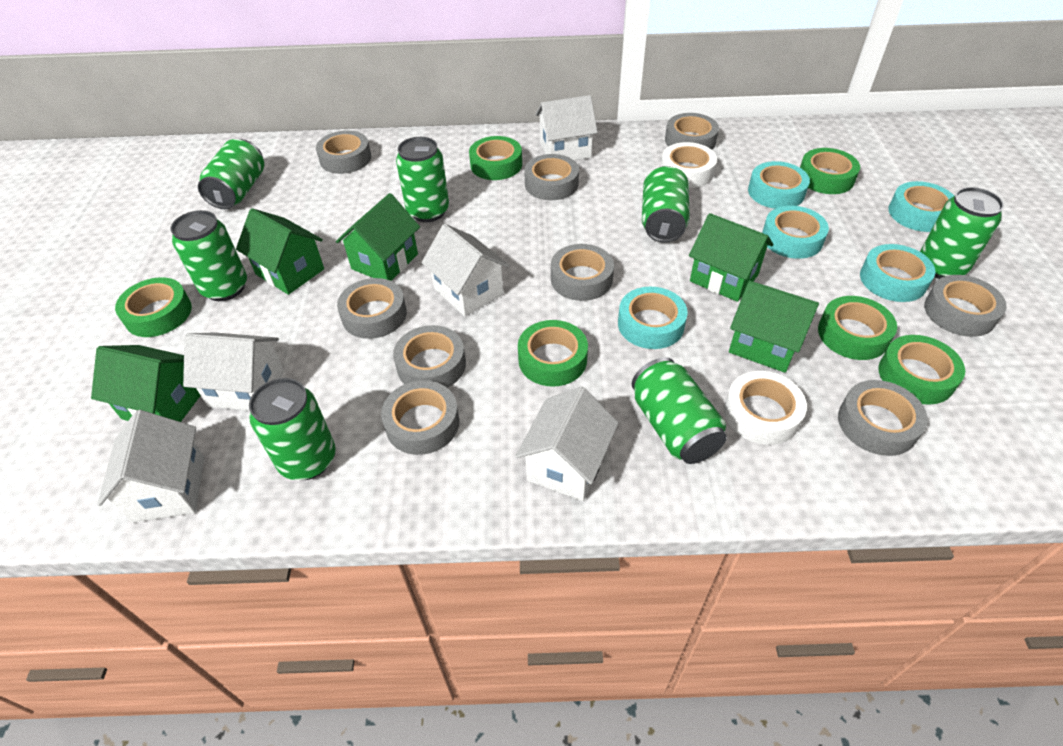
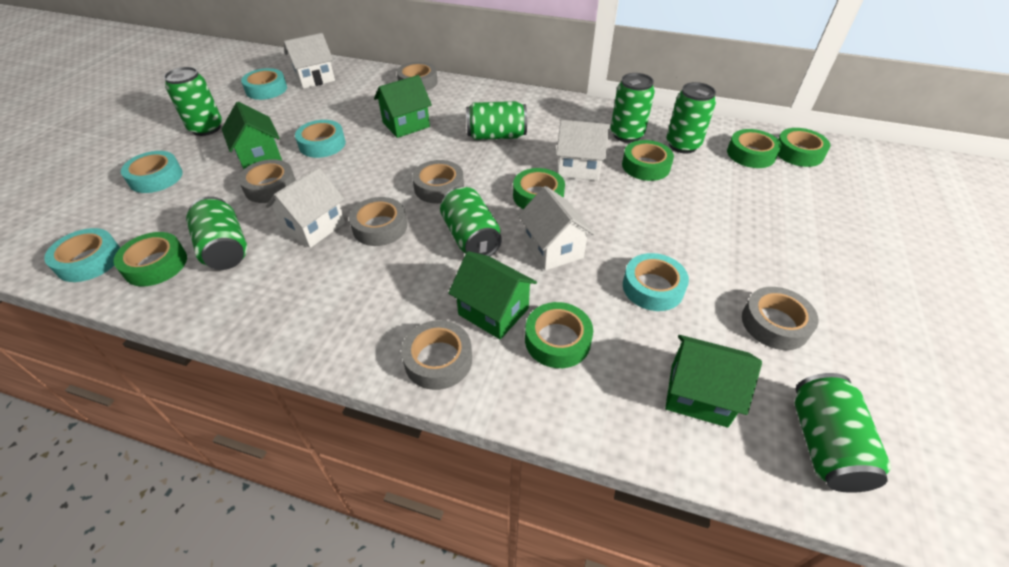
green house: 5 -> 4
grey tape: 9 -> 6
white house: 5 -> 4
white tape: 2 -> 0

